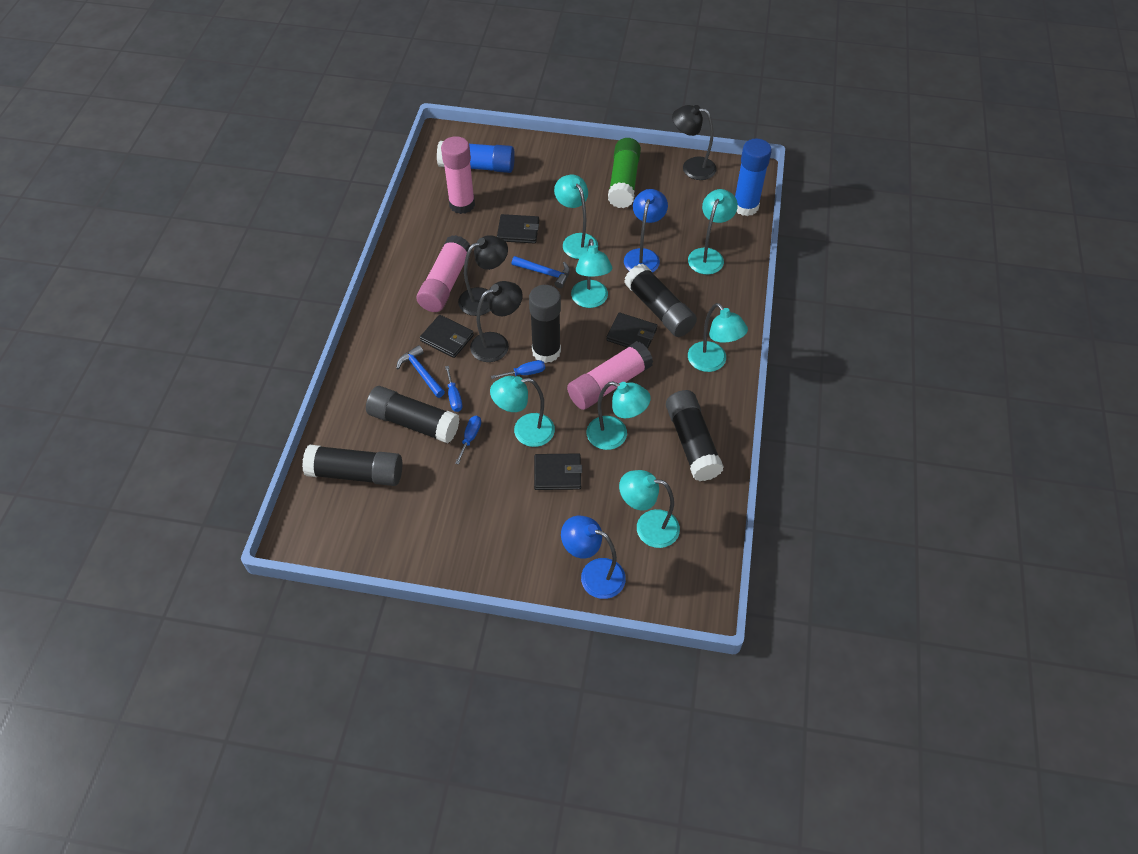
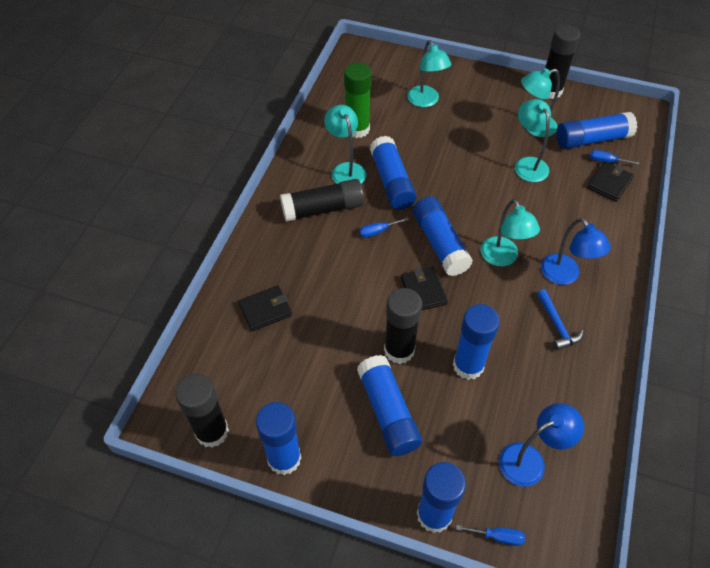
black glue stick: 5 -> 4
black lamp: 3 -> 0
black wallet: 4 -> 3
blue glue stick: 2 -> 7
blue hammer: 2 -> 1
pink glue stick: 3 -> 0
turquoise lamp: 7 -> 5

